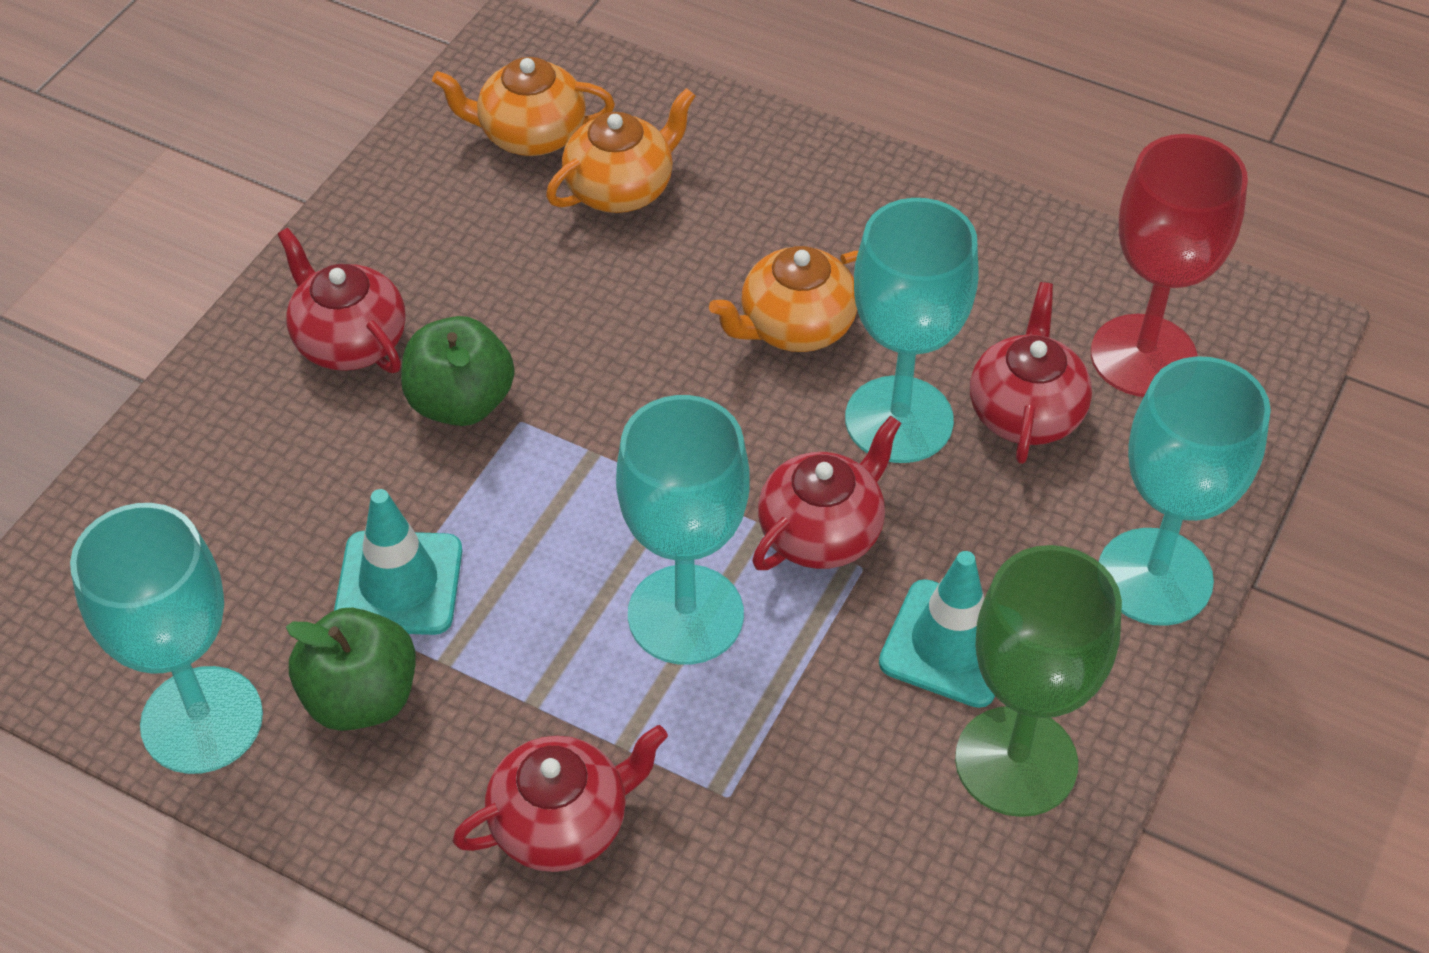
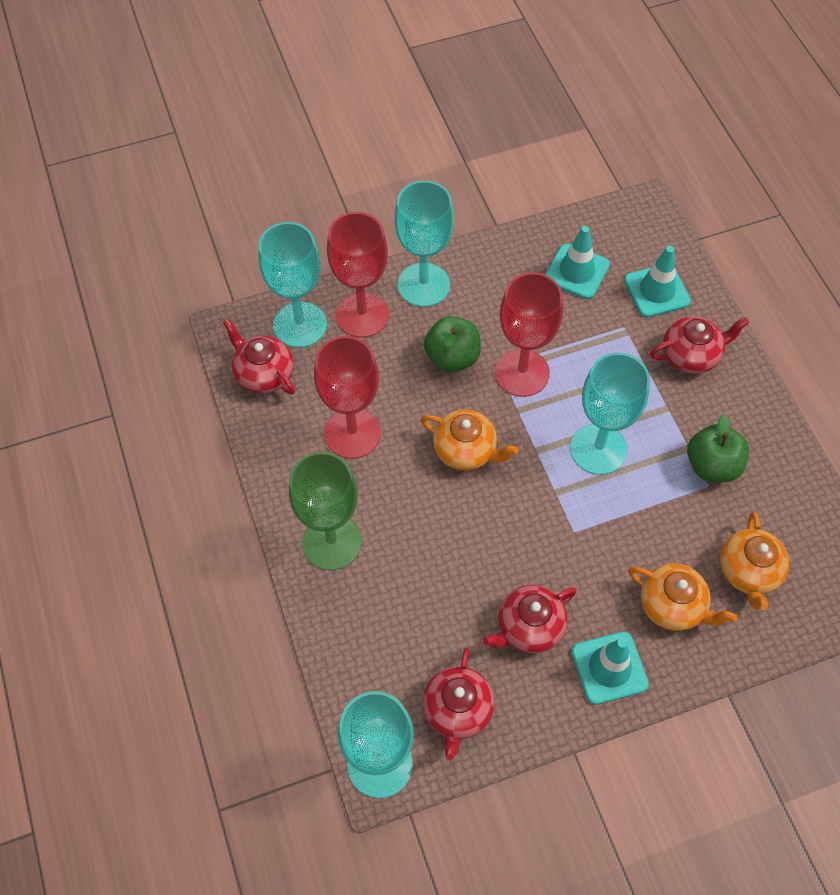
red goblet: 1 -> 3
turquoise traffic cone: 2 -> 3

